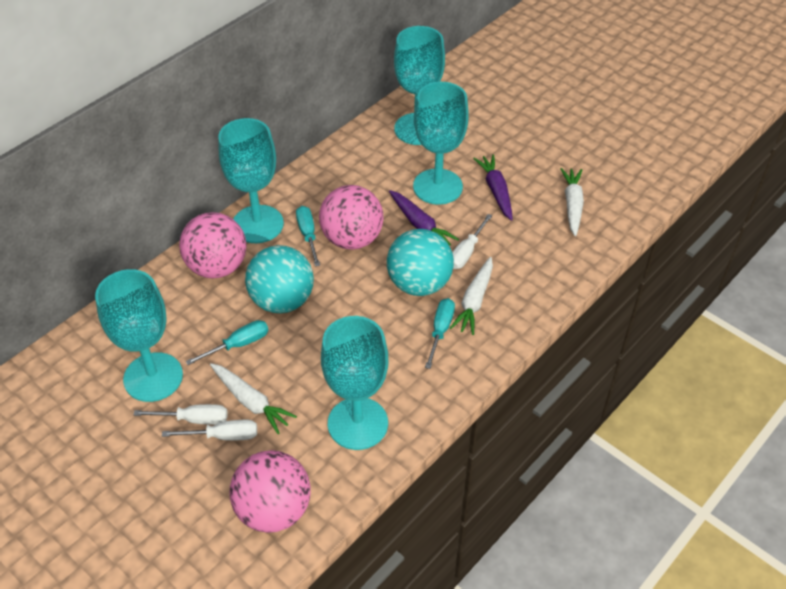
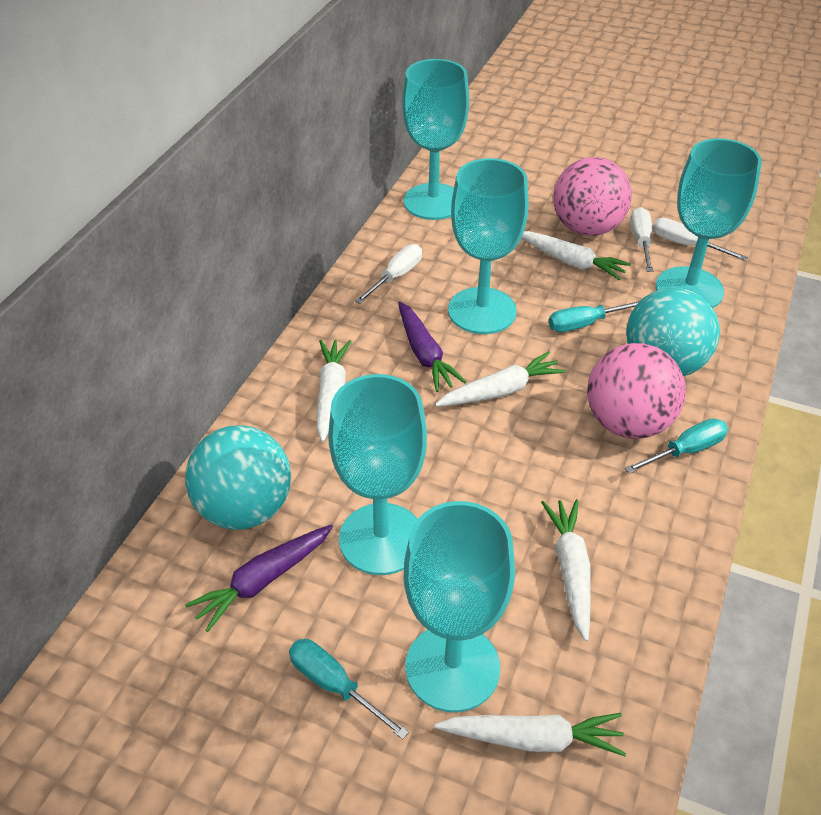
pink ball: 3 -> 2
white carrot: 3 -> 5

